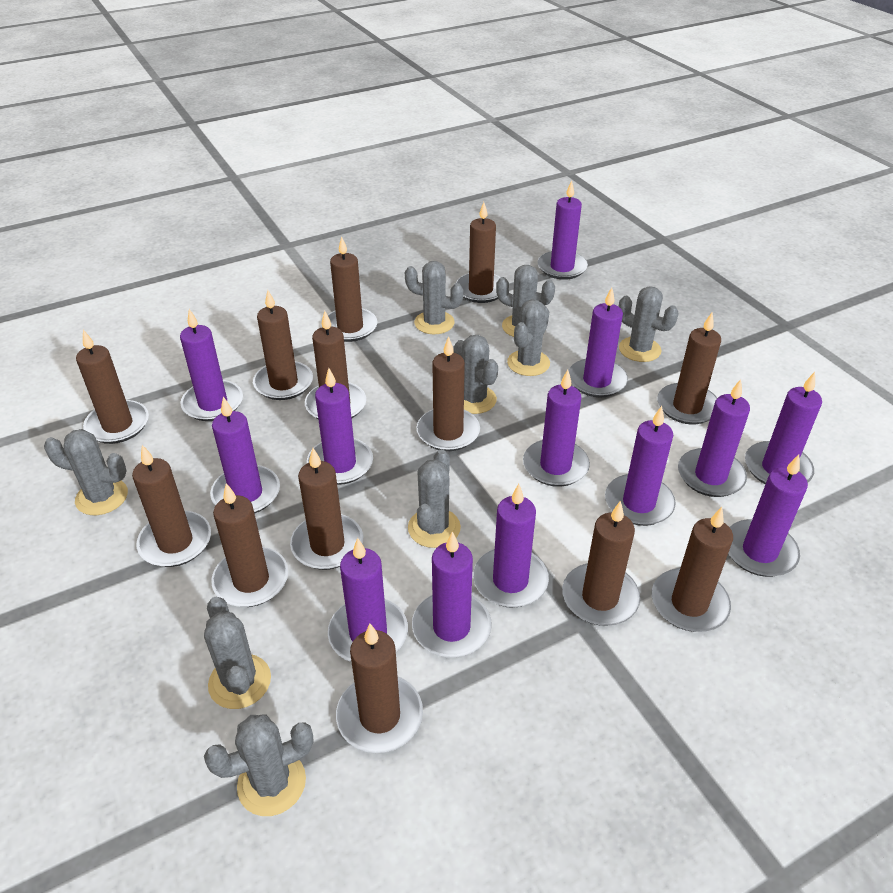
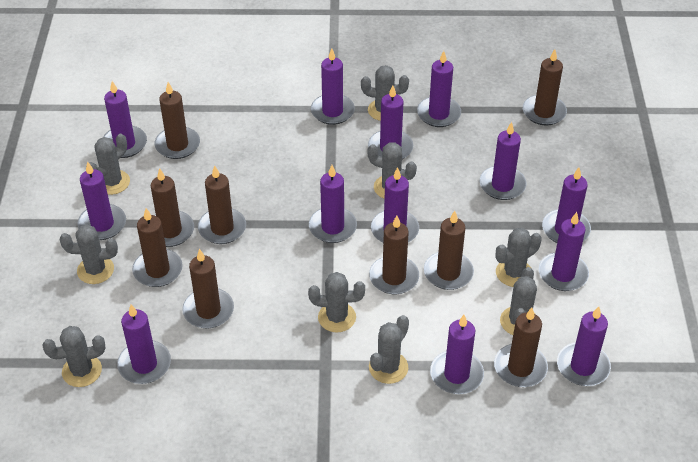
brown candle: 13 -> 9

